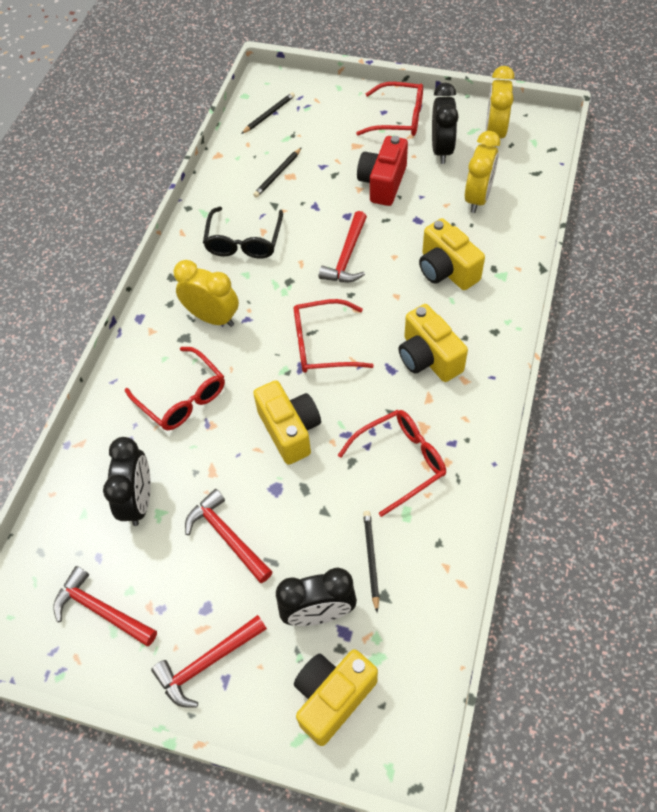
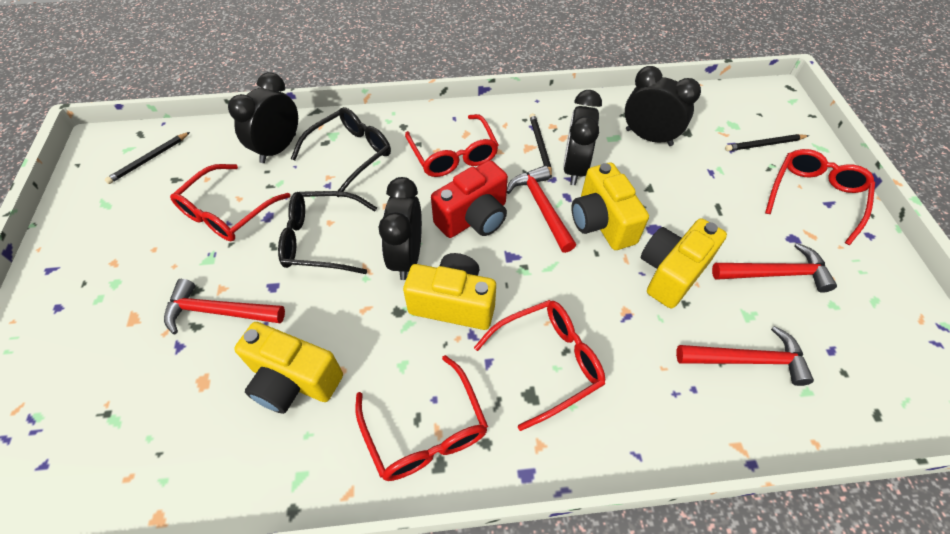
black clock: 3 -> 4
black glasses: 1 -> 2
red glasses: 4 -> 5
yellow clock: 3 -> 0

